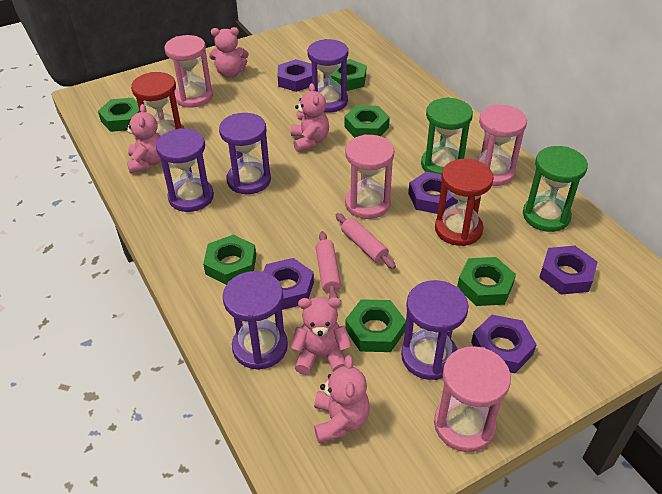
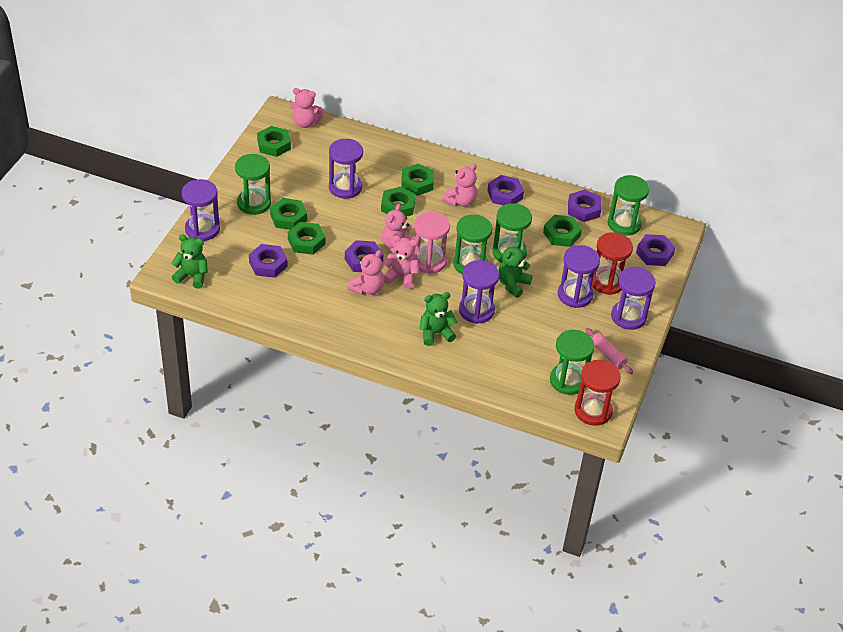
green hourglass: 2 -> 5
green teddy bear: 0 -> 3
pink hourglass: 4 -> 1
pink rolling pin: 2 -> 1

